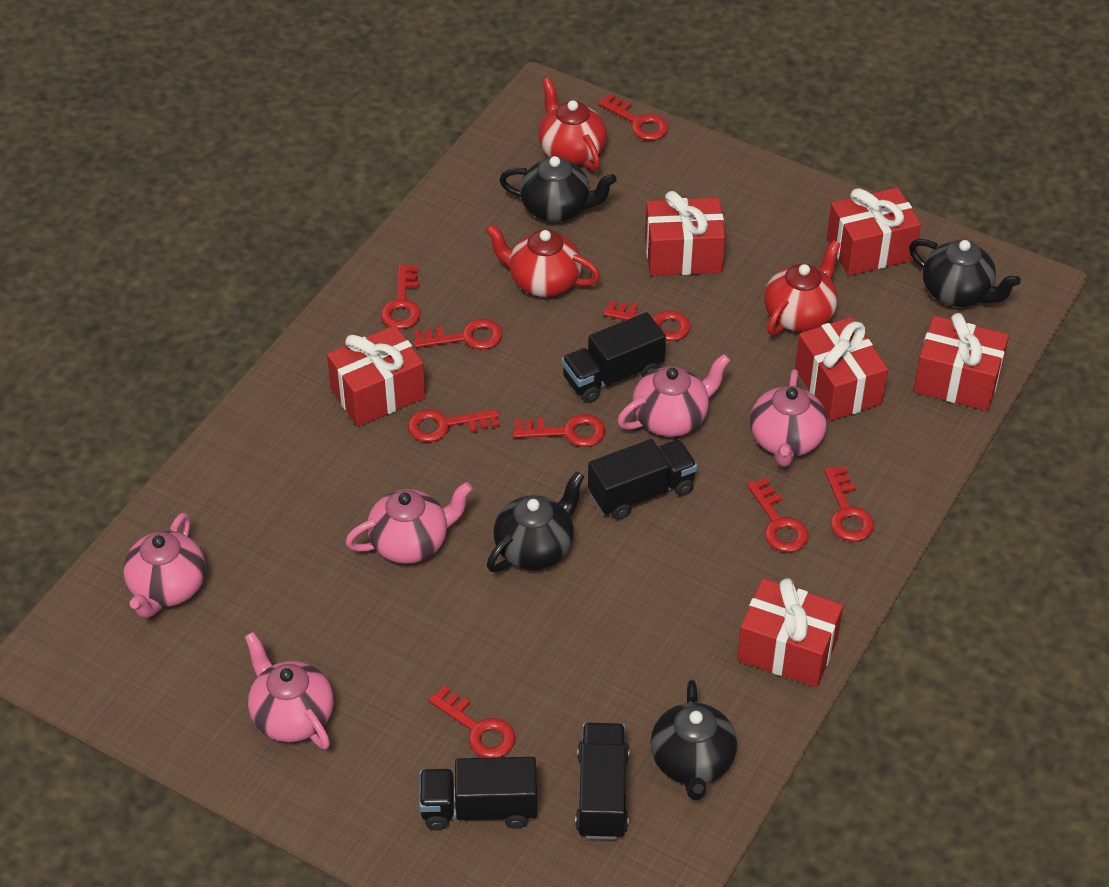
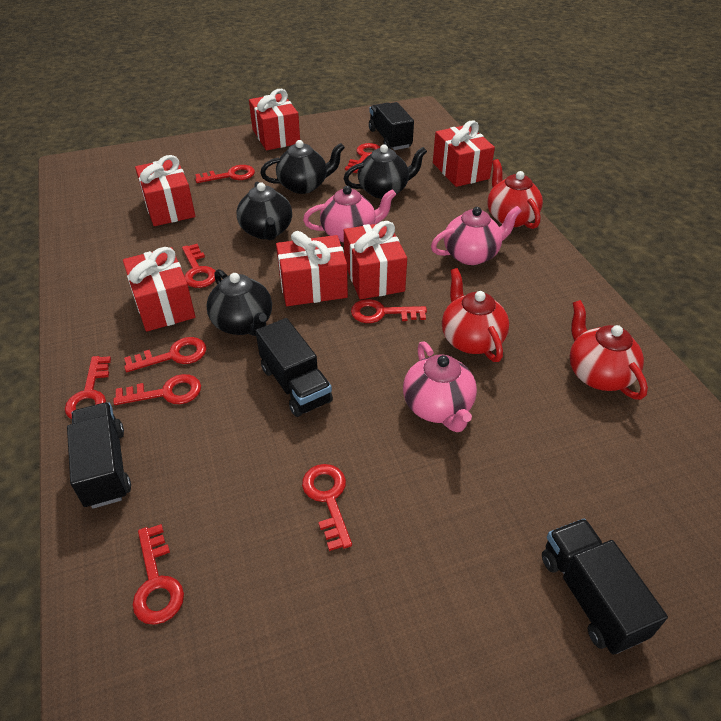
pink teapot: 5 -> 3

